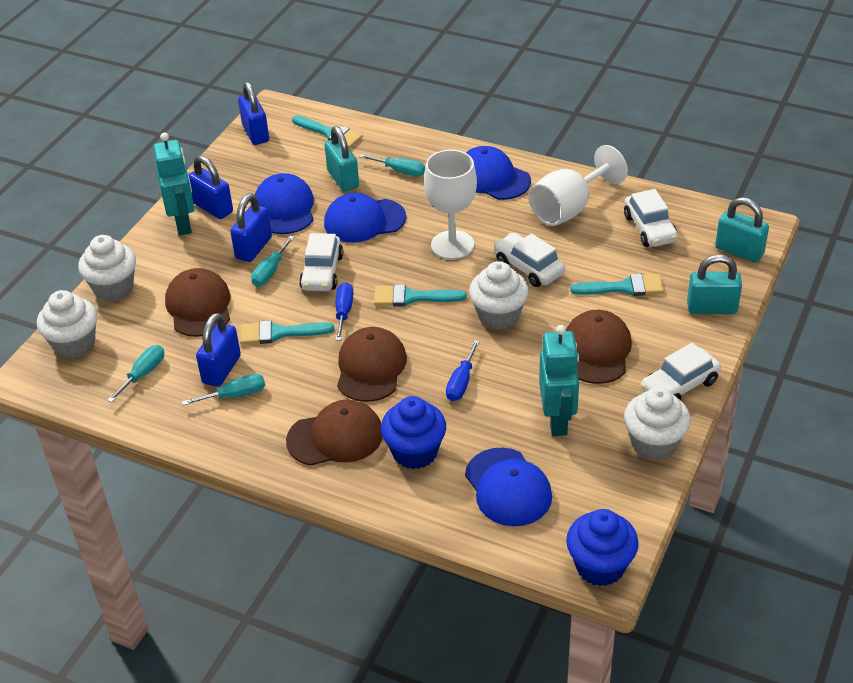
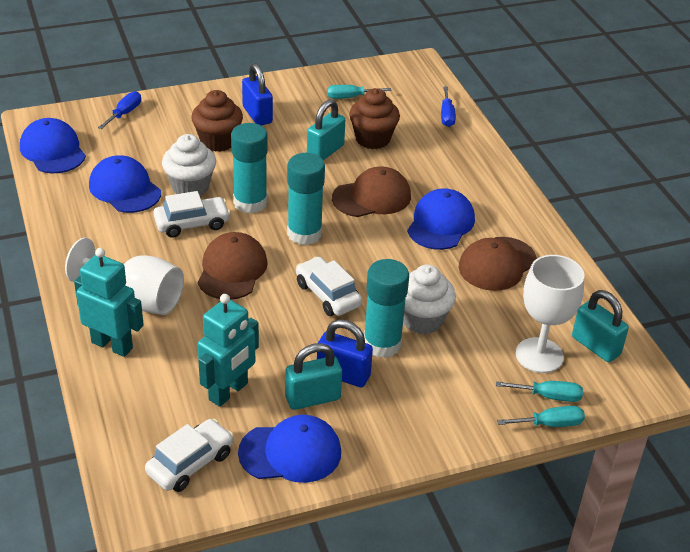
blue cupcake: 2 -> 0
blue padlock: 4 -> 2
brown cap: 4 -> 3
brown cupcake: 0 -> 2
turquoise brush: 4 -> 0
turquoise glue stick: 0 -> 3
turquoise screwdriver: 4 -> 3
white car: 4 -> 3
white cupcake: 4 -> 2

